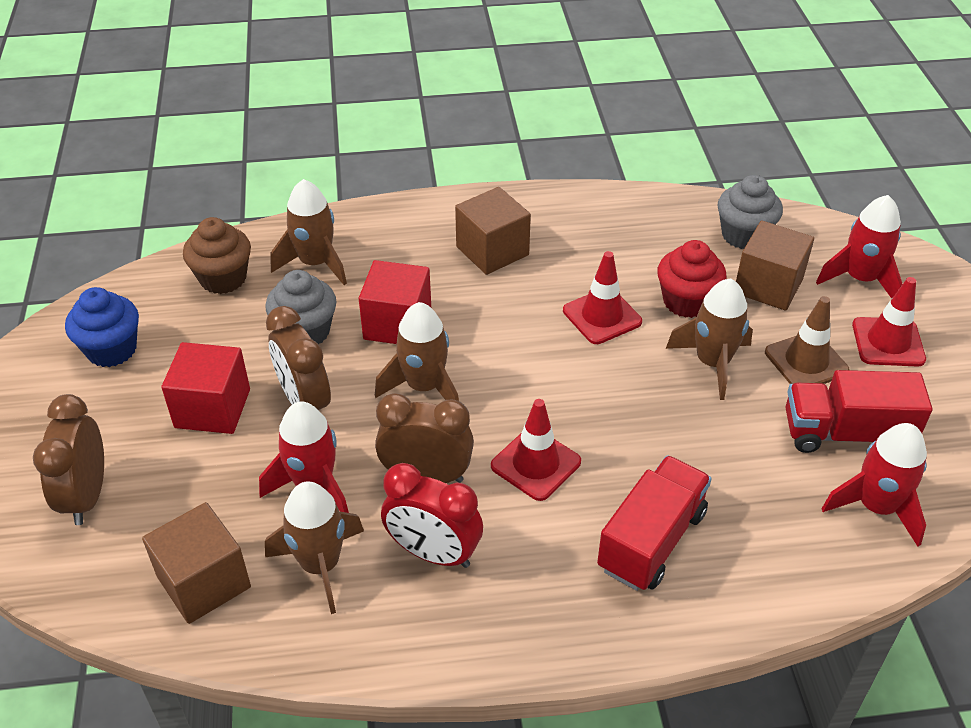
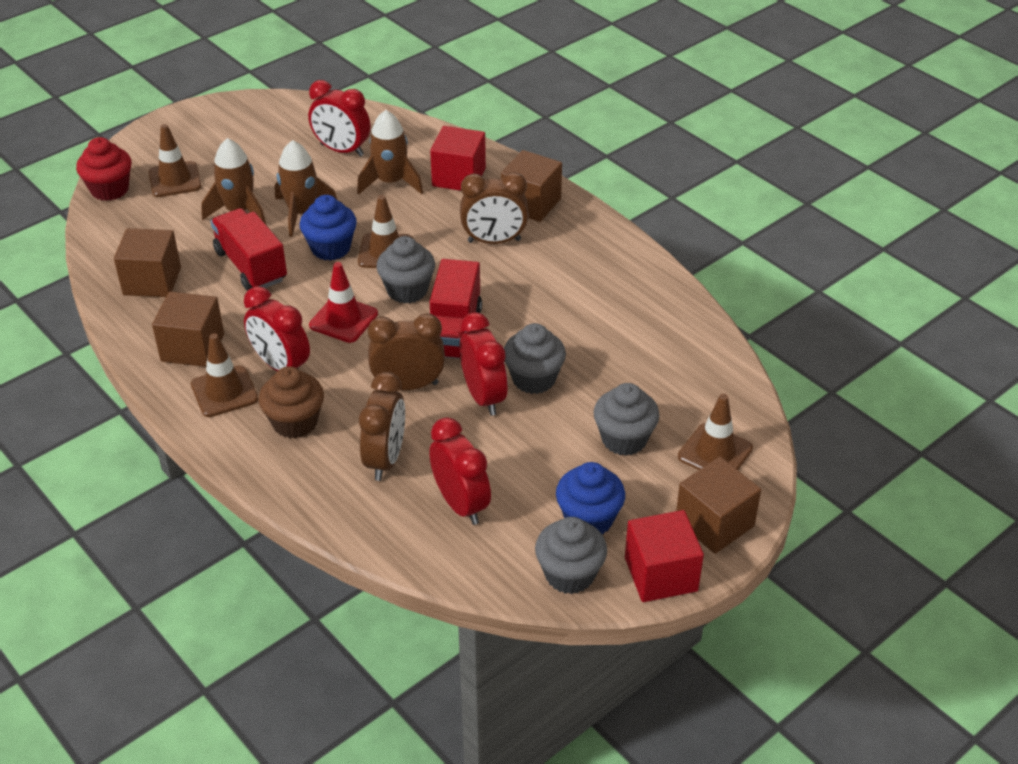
blue cupcake: 1 -> 2
brown cube: 3 -> 4
brown rocket: 4 -> 3
brown traffic cone: 1 -> 4
grey cupcake: 2 -> 4
red clock: 1 -> 4
red rocket: 3 -> 0
red traffic cone: 3 -> 1

